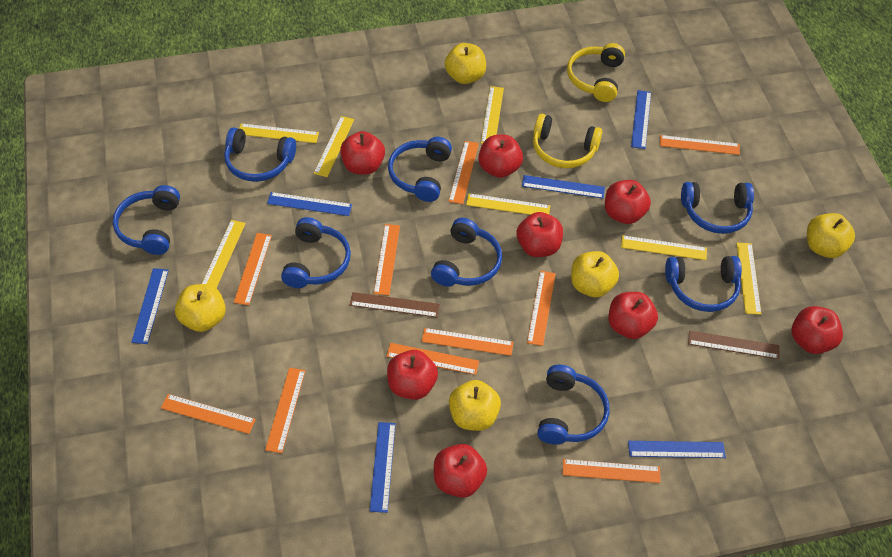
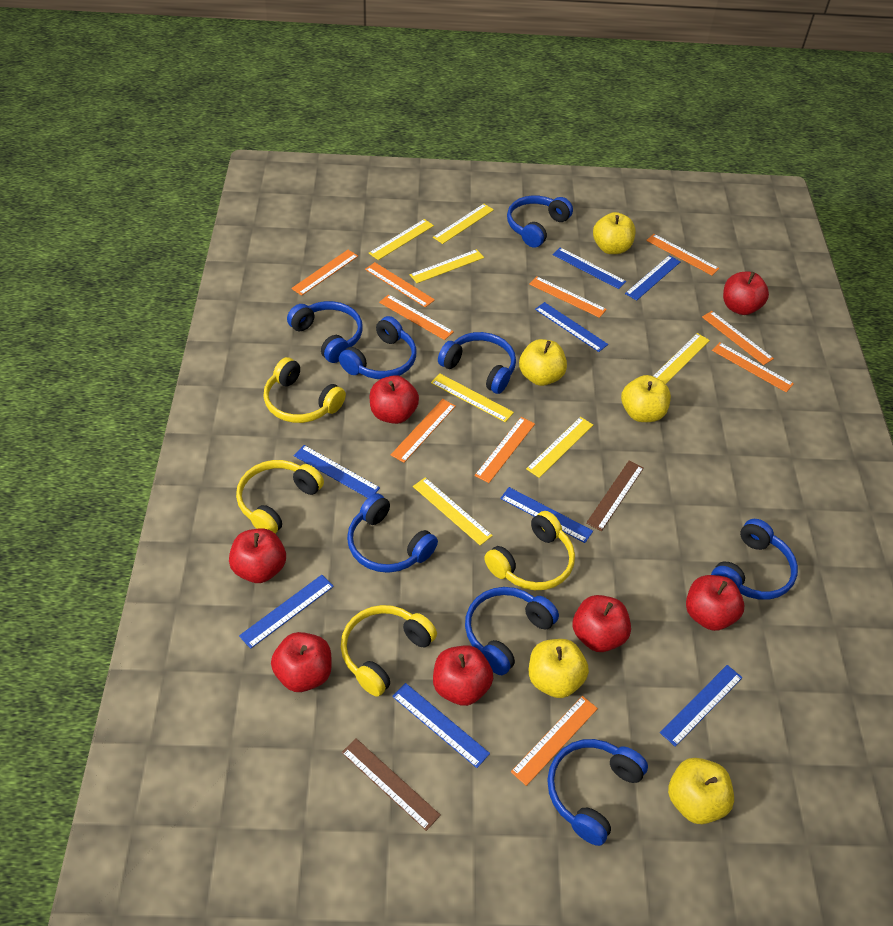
blue ruler: 6 -> 8
red apple: 8 -> 7
yellow headphones: 2 -> 4

